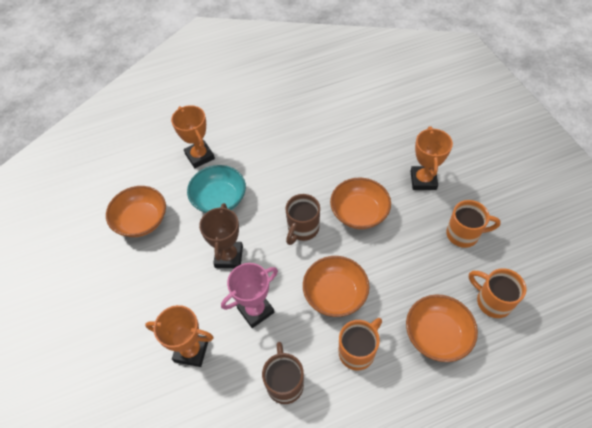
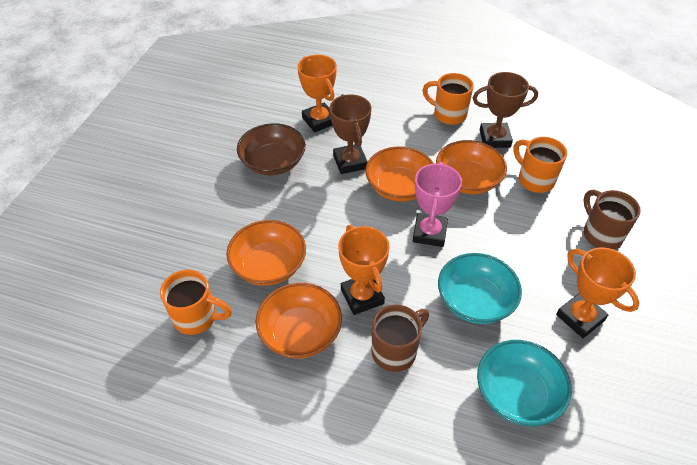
brown bowl: 0 -> 1
brown trophy: 1 -> 2
turquoise bowl: 1 -> 2

